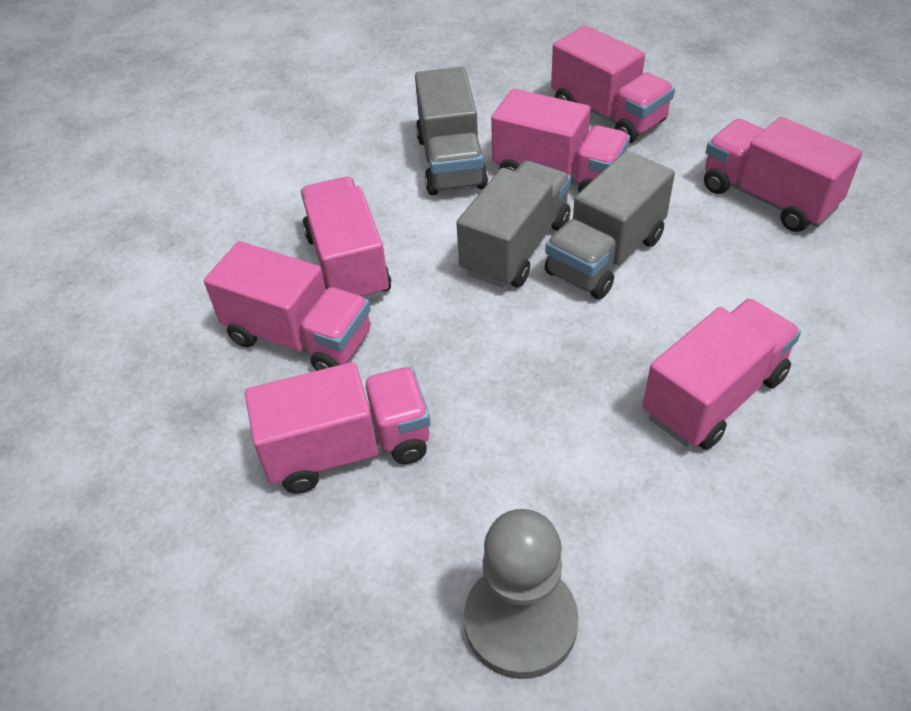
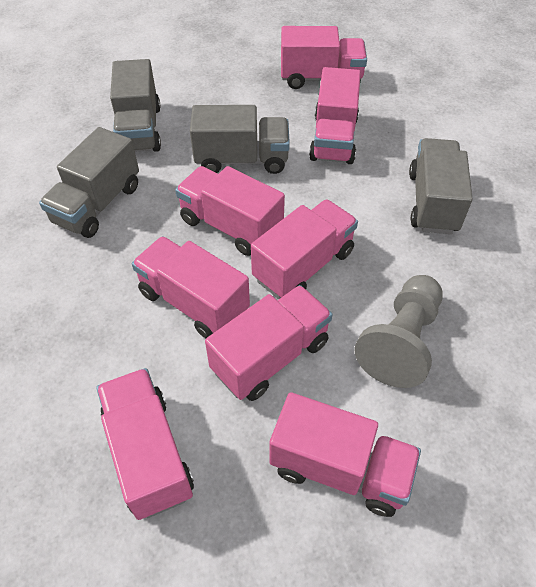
grey truck: 3 -> 4
pink truck: 7 -> 8

